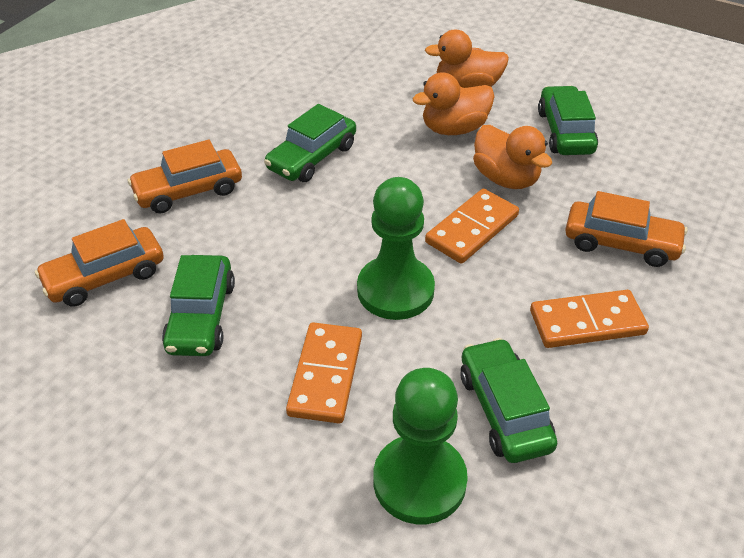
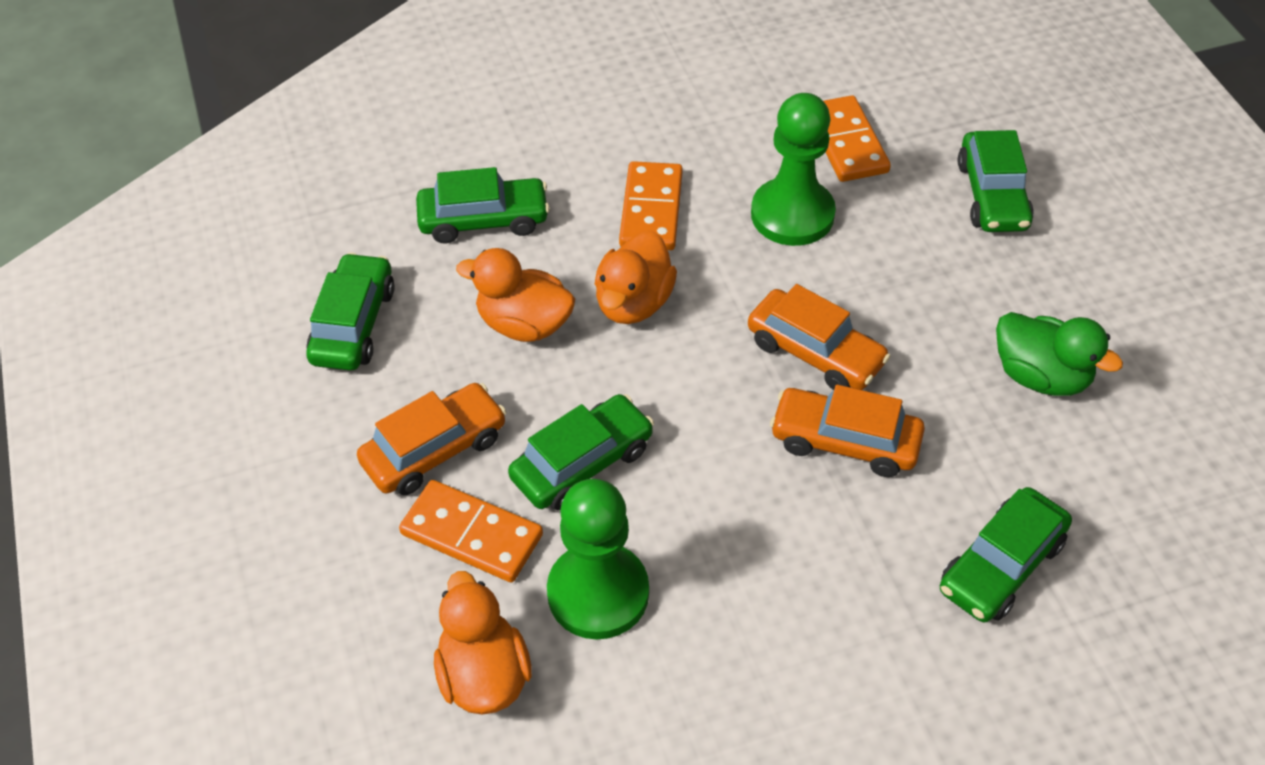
green car: 4 -> 5
green duck: 0 -> 1

